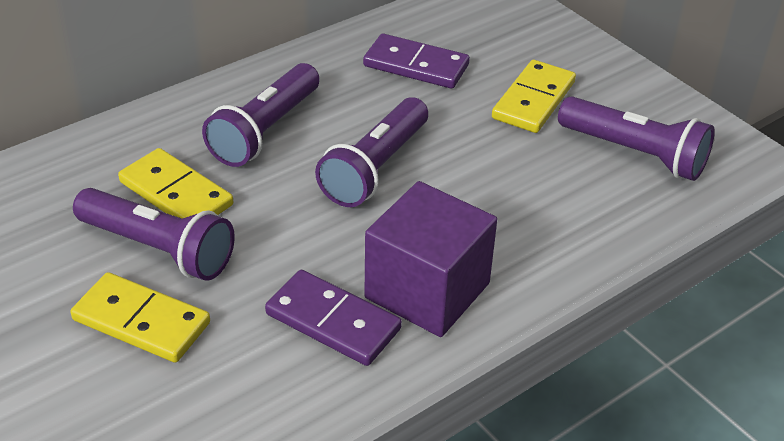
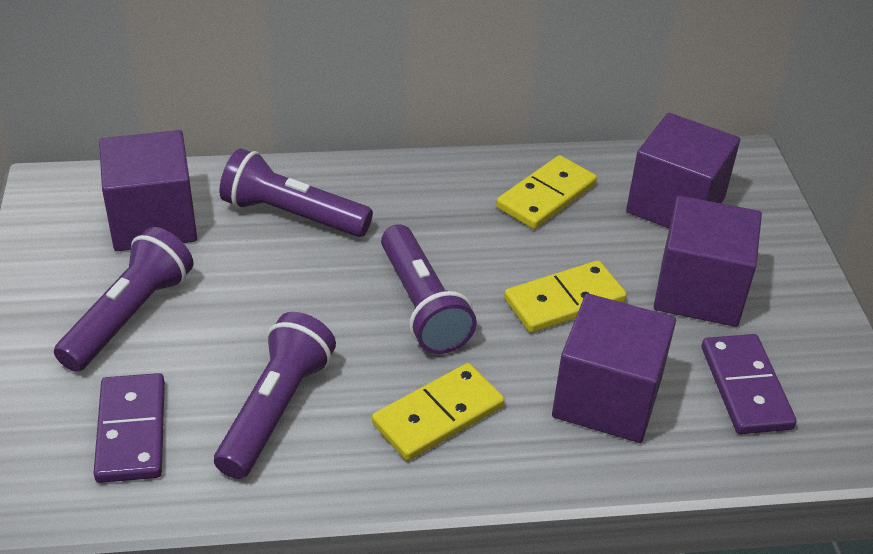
purple cube: 1 -> 4

